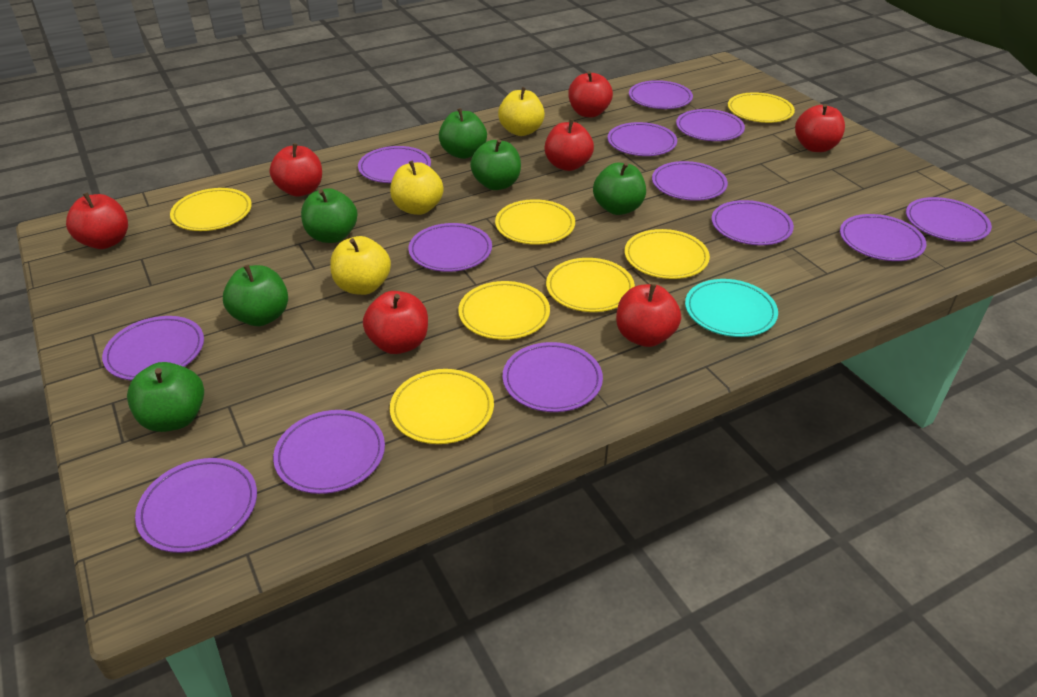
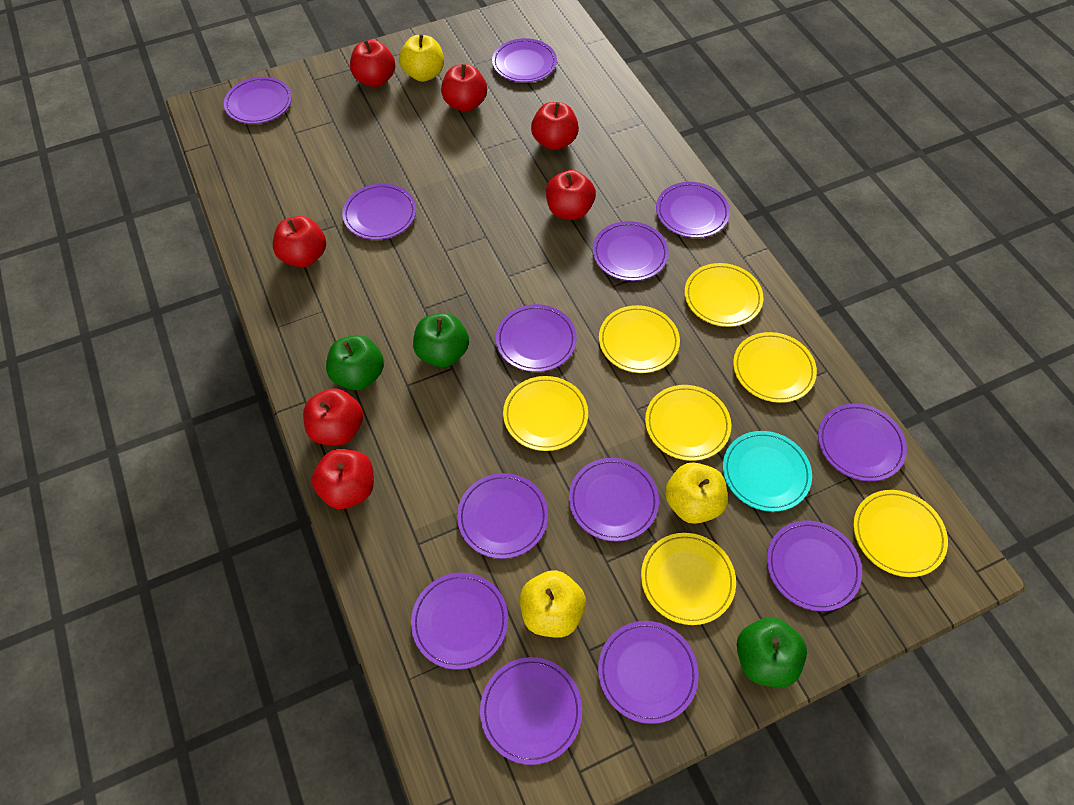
green apple: 6 -> 3

